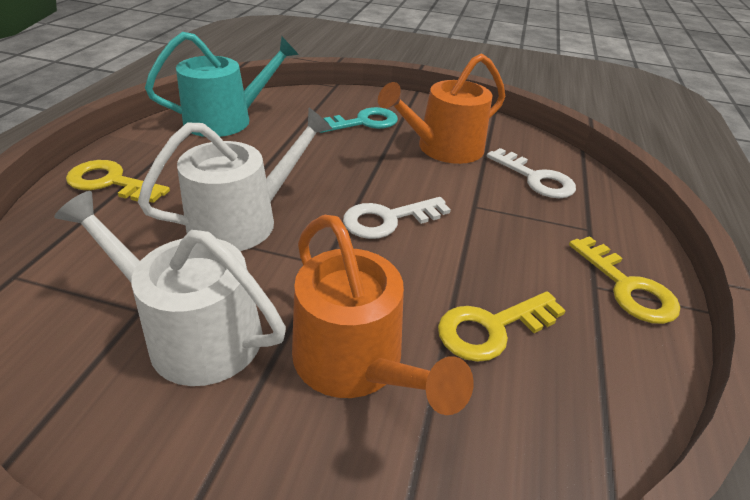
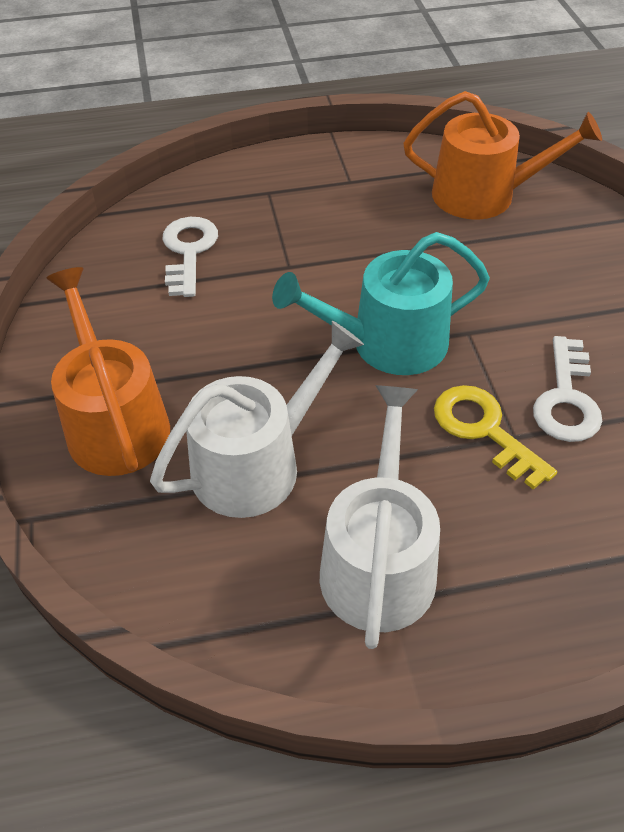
turquoise key: 1 -> 0
yellow key: 3 -> 1

